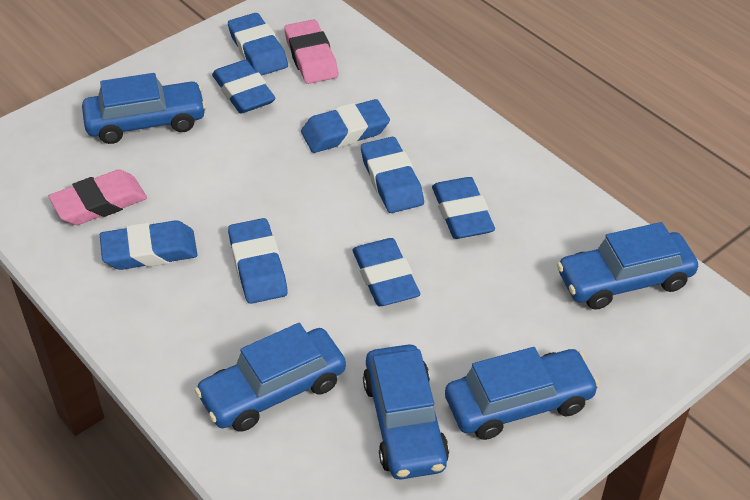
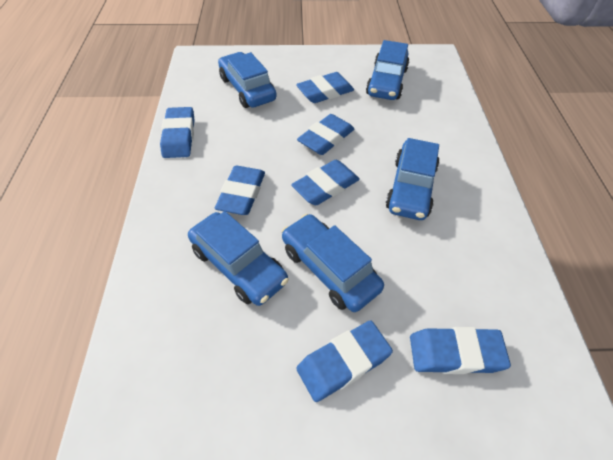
blue eraser: 8 -> 7
pink eraser: 2 -> 0

